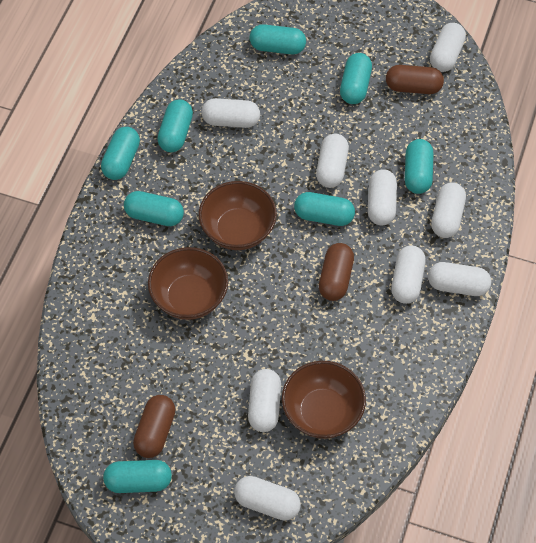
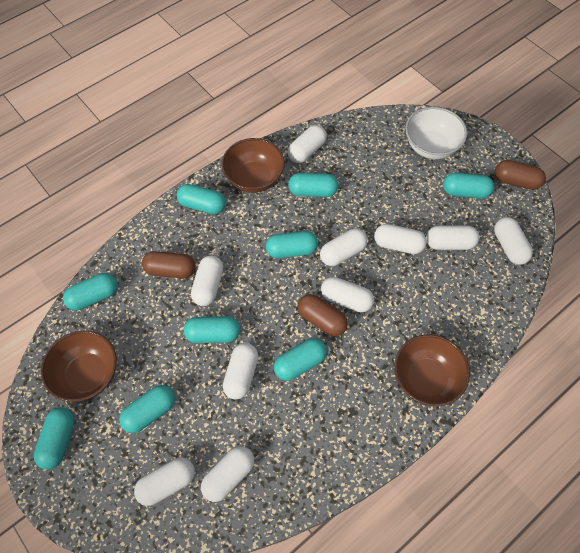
turquoise capsule: 8 -> 9
white bowl: 0 -> 1
white capsule: 9 -> 10

